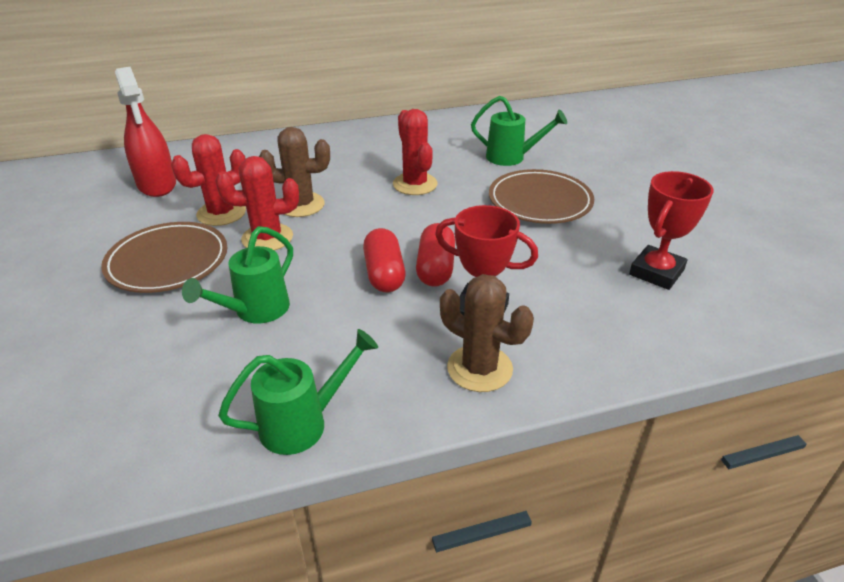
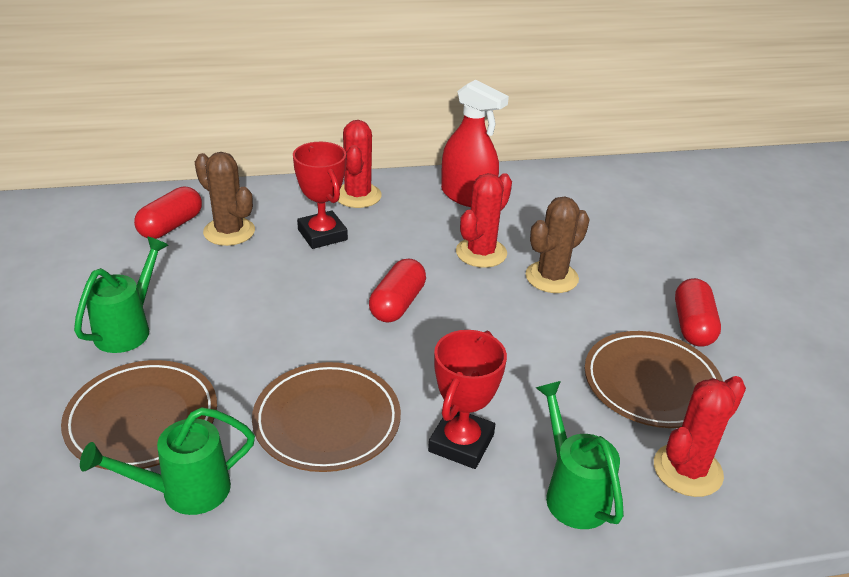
brown plate: 2 -> 3
red capsule: 2 -> 3

